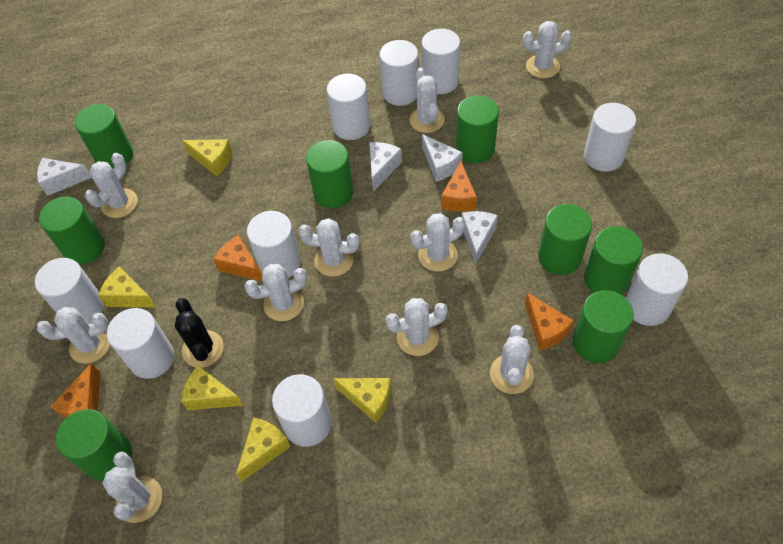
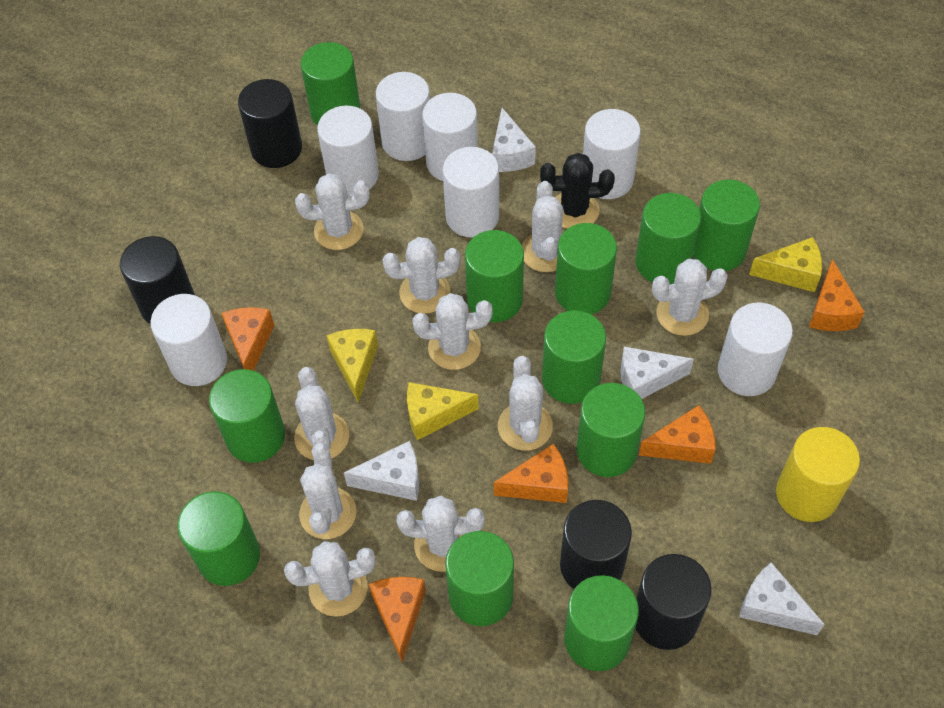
black cylinder: 0 -> 4
green cylinder: 8 -> 11
orange cheese: 4 -> 5
white cylinder: 9 -> 7
yellow cheese: 5 -> 3
yellow cylinder: 0 -> 1

